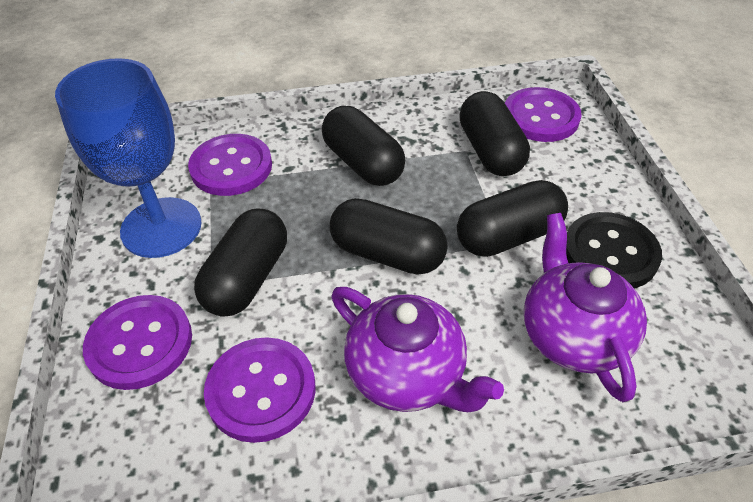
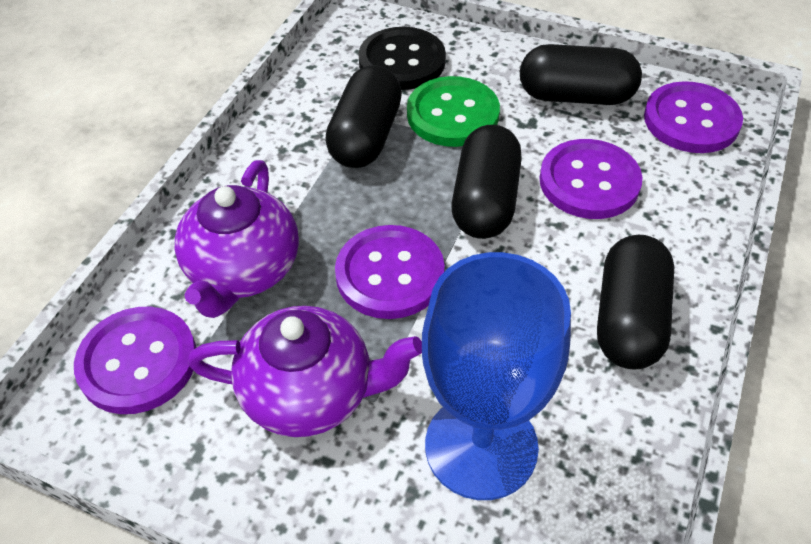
black capsule: 5 -> 4
green button: 0 -> 1

